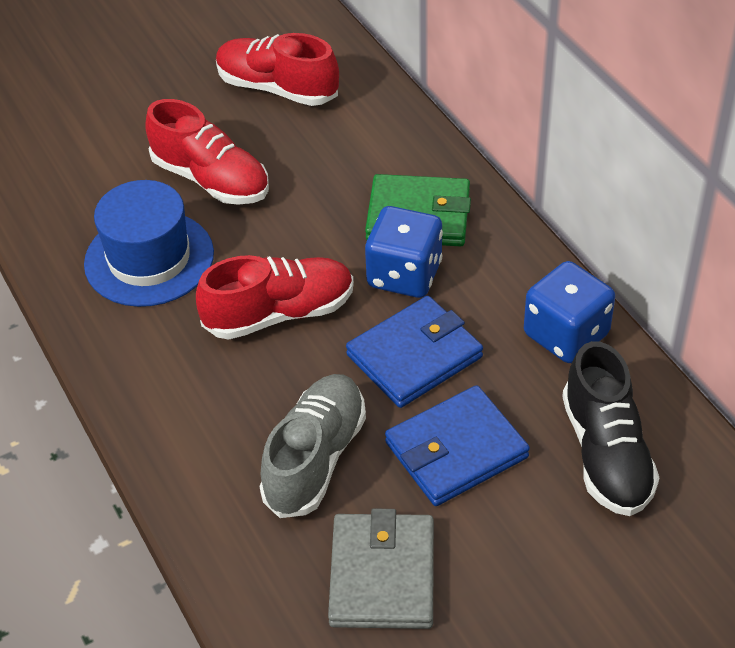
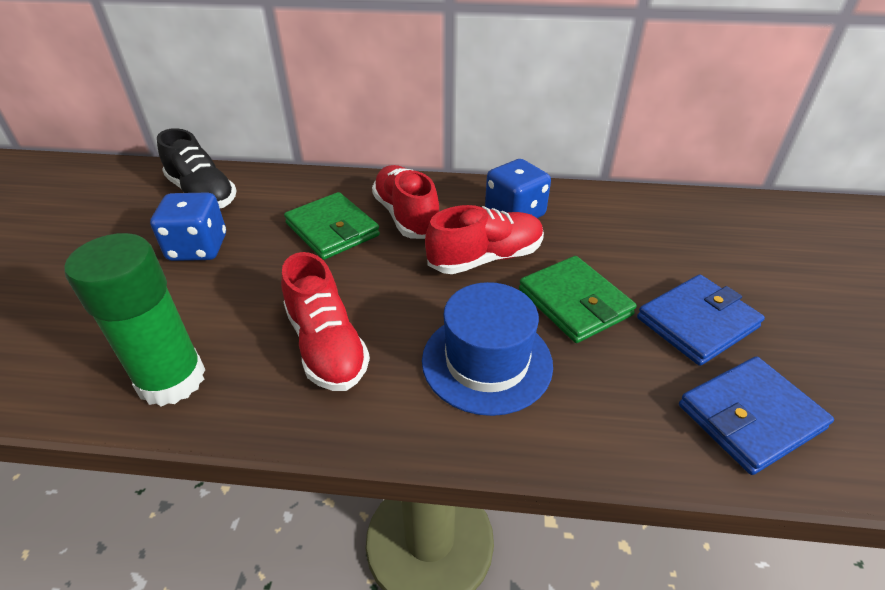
green glue stick: 0 -> 1
green wallet: 1 -> 2
grey shoe: 1 -> 0
grey wallet: 1 -> 0

